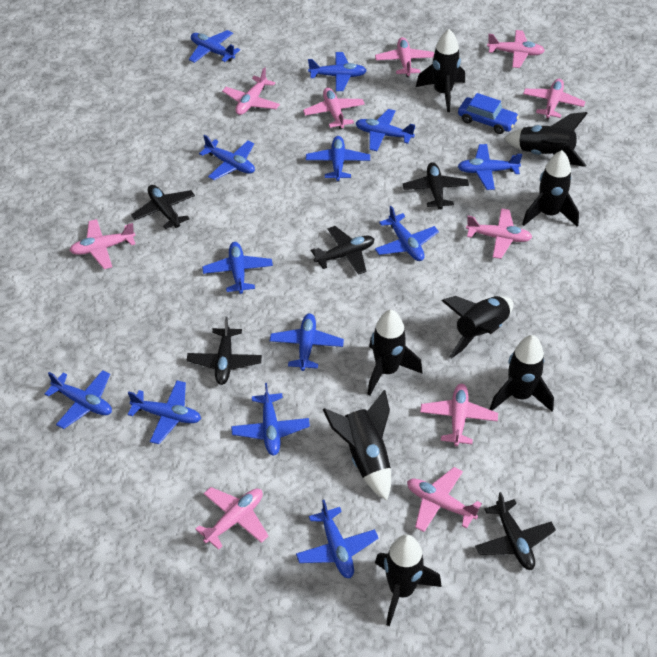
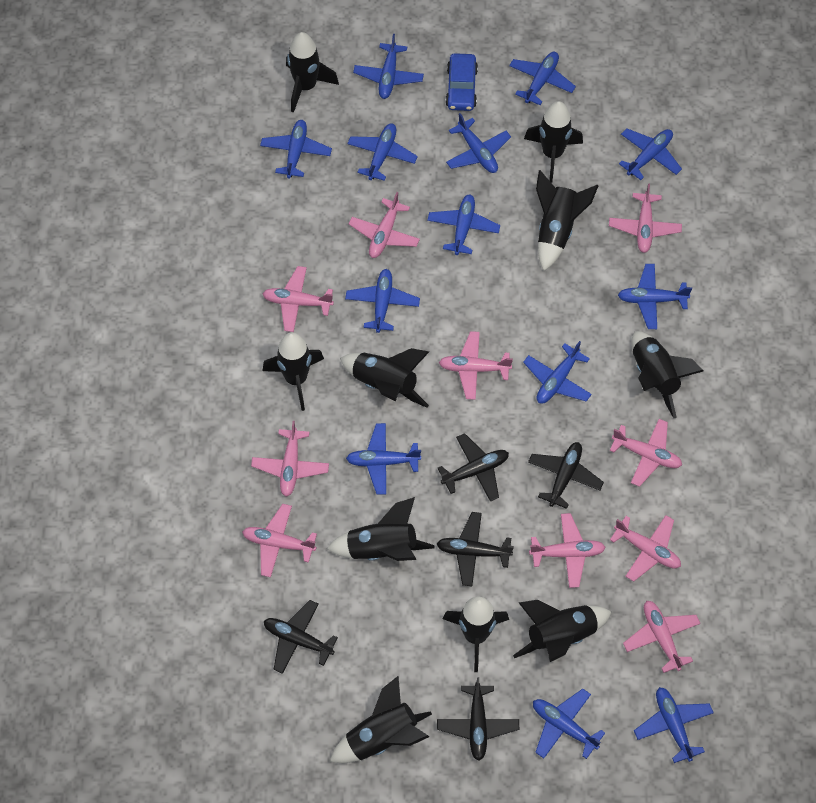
black rocket: 8 -> 10

